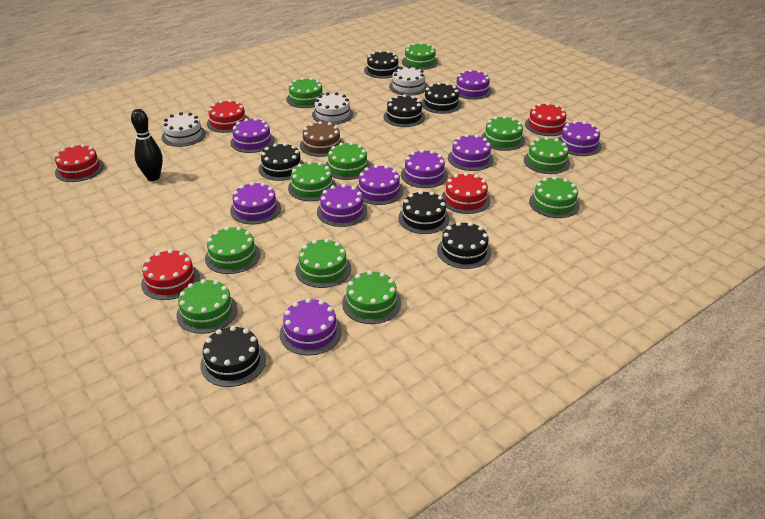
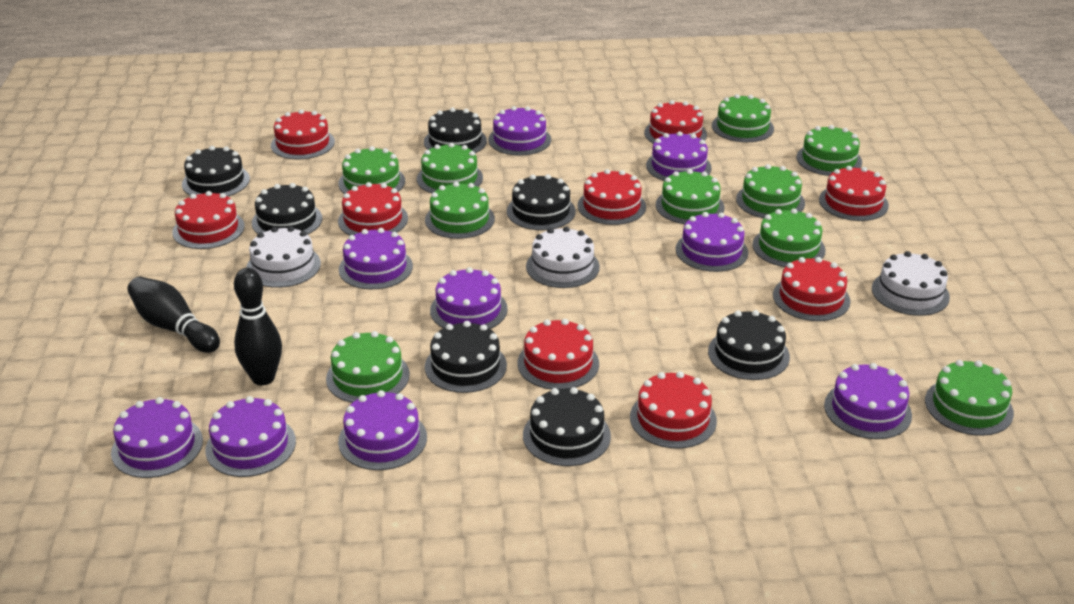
black bowling pin: 1 -> 2
brown cake: 1 -> 0
green cake: 11 -> 10
red cake: 5 -> 9

